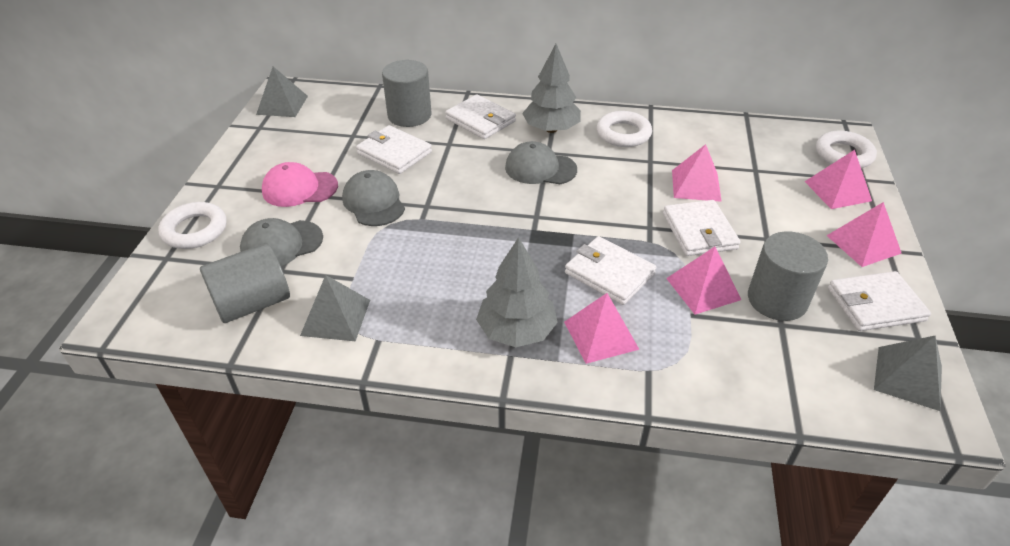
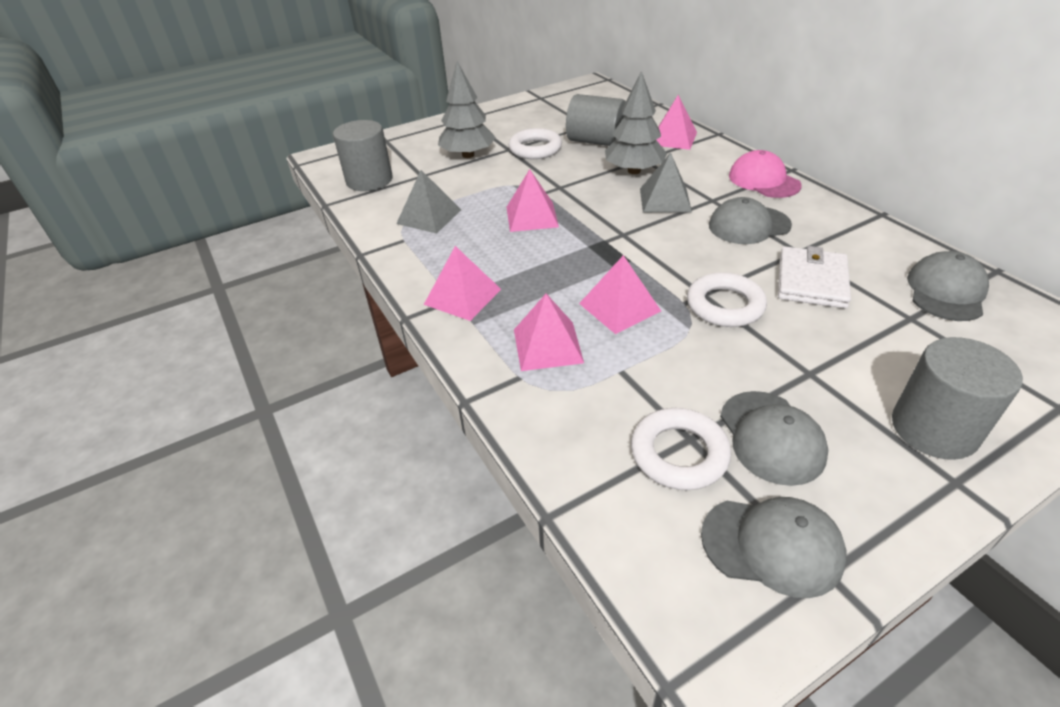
grey cap: 3 -> 4
grey pyramid: 3 -> 2
white wallet: 5 -> 1

